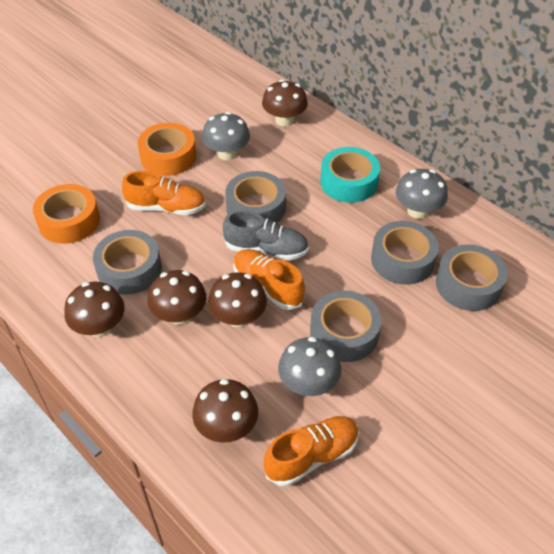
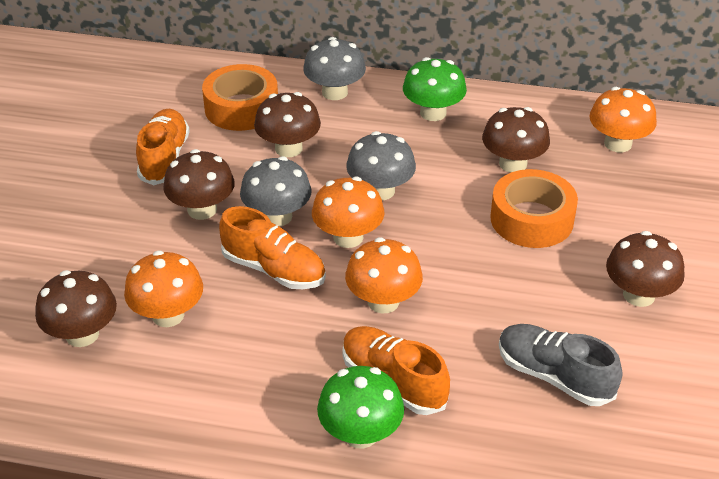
green mushroom: 0 -> 2
grey tape: 5 -> 0
orange mushroom: 0 -> 4
turquoise tape: 1 -> 0

